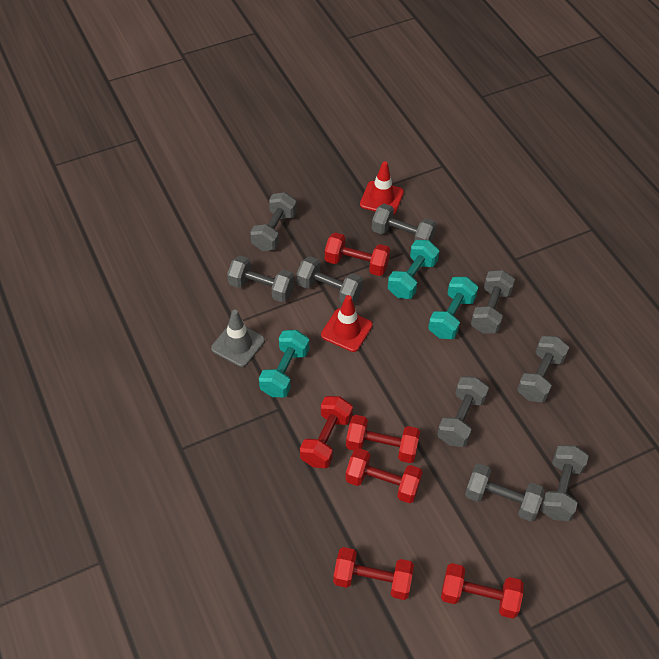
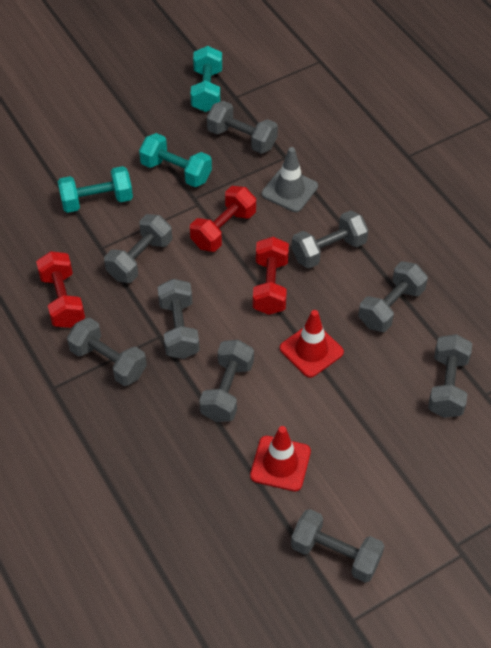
red dumbbell: 6 -> 3

